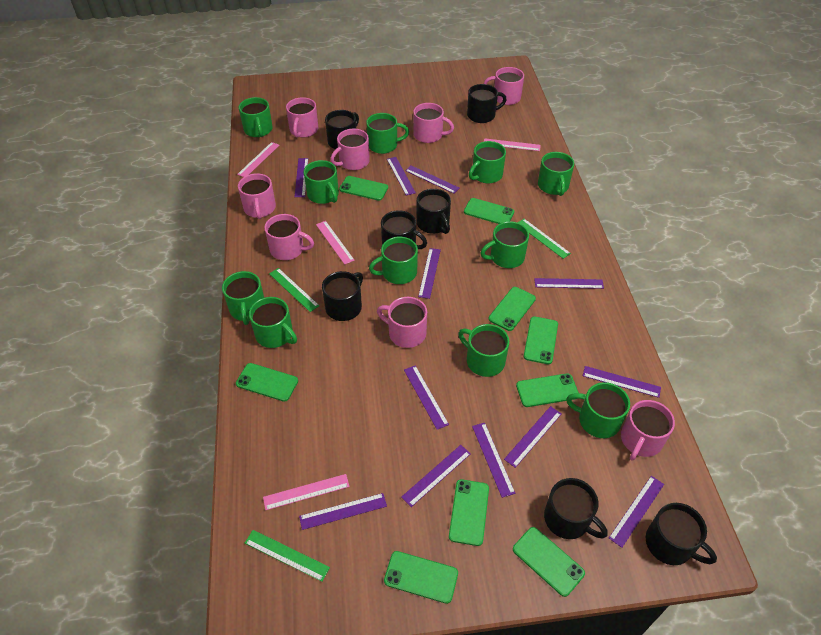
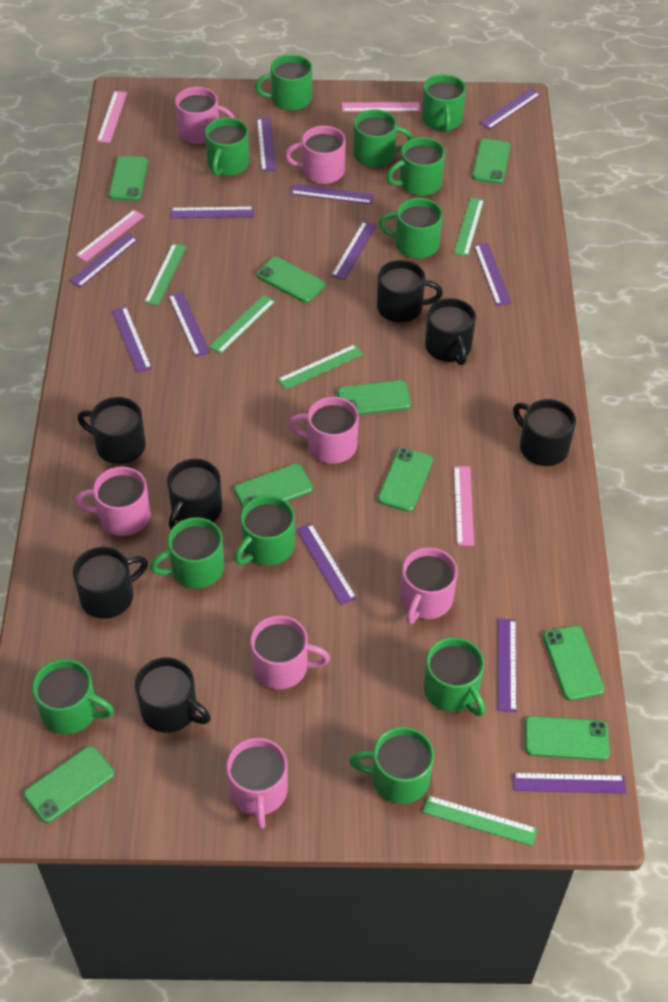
green ruler: 3 -> 5
pink mug: 8 -> 7

